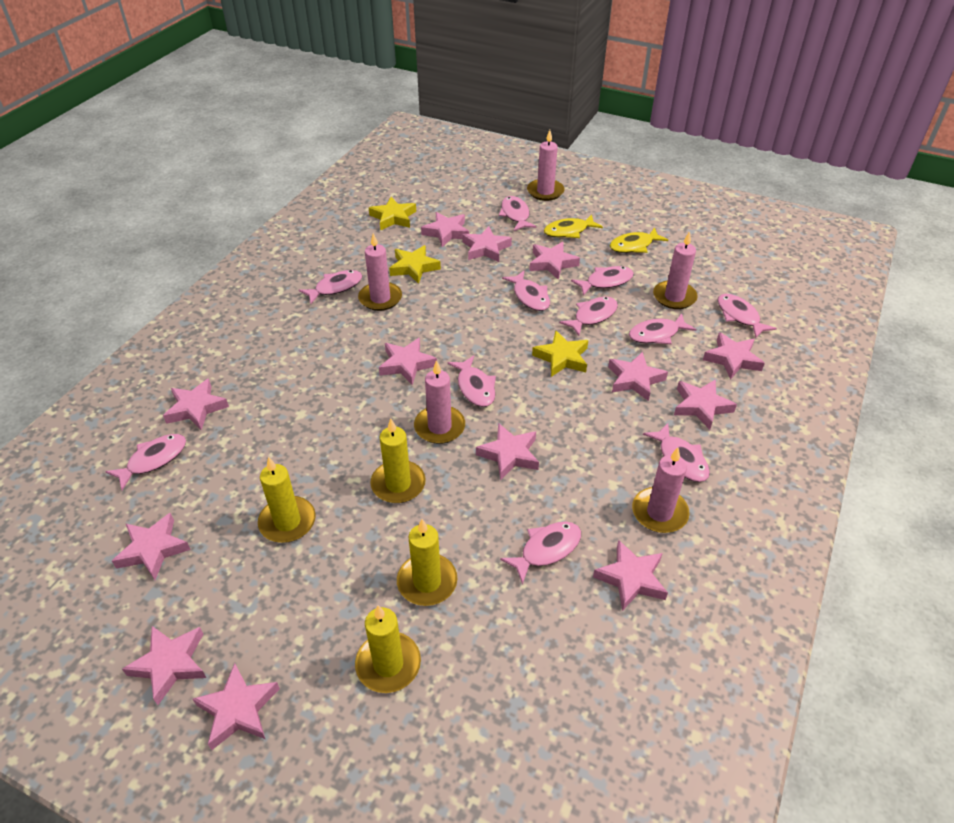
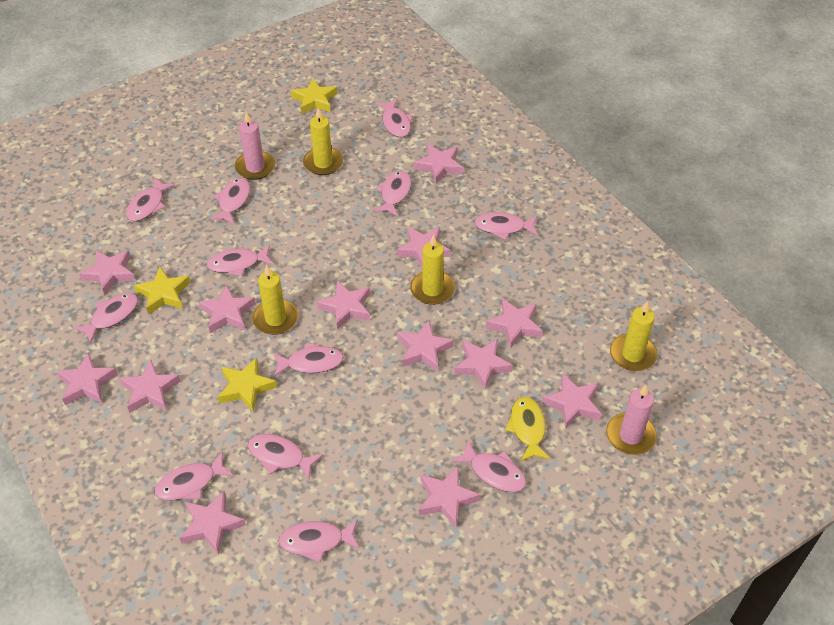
pink candle: 5 -> 2
pink fish: 11 -> 12
yellow fish: 2 -> 1

